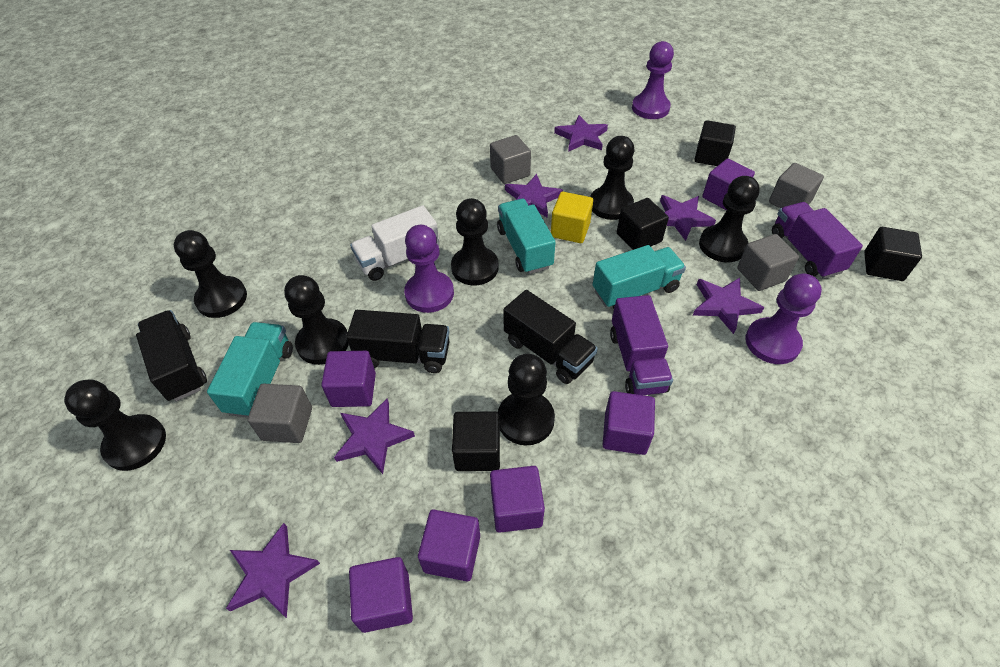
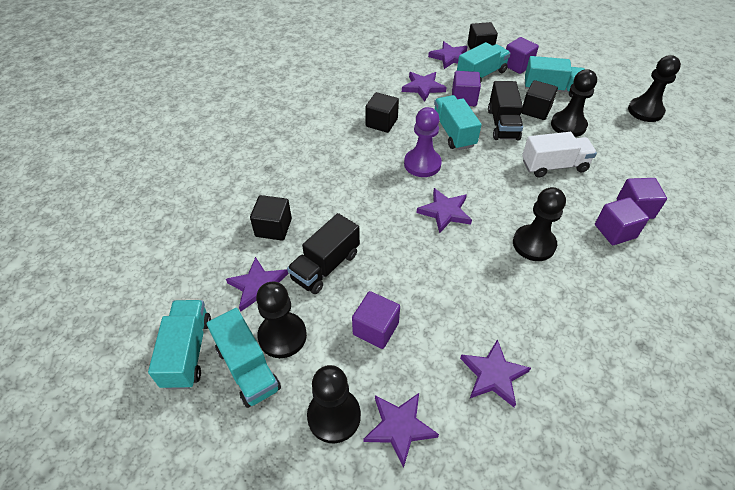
black pawn: 7 -> 5
black truck: 3 -> 2
grey cube: 4 -> 0
purple cube: 6 -> 5
purple pawn: 3 -> 1
purple truck: 2 -> 0
turquoise truck: 3 -> 5
yellow cube: 1 -> 0

